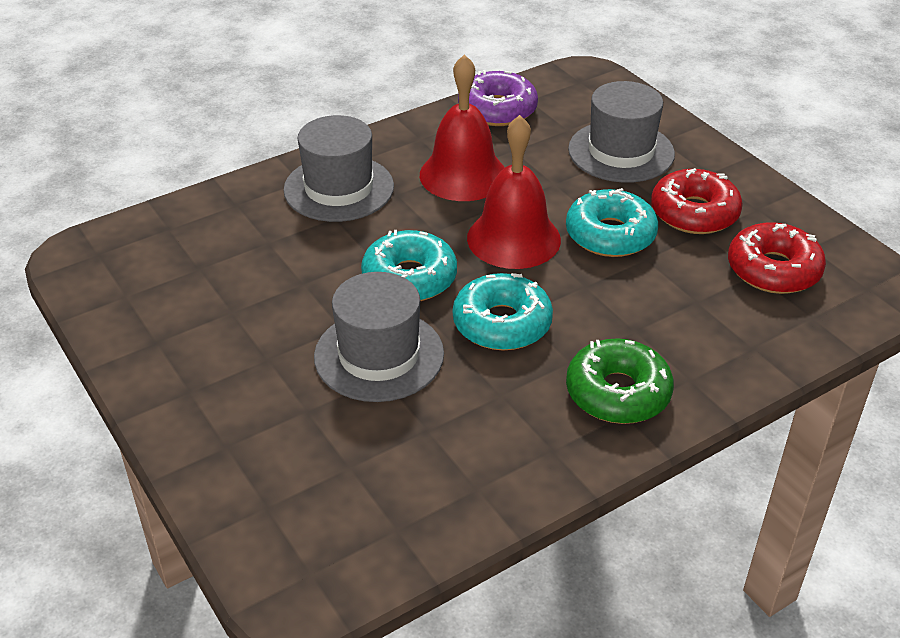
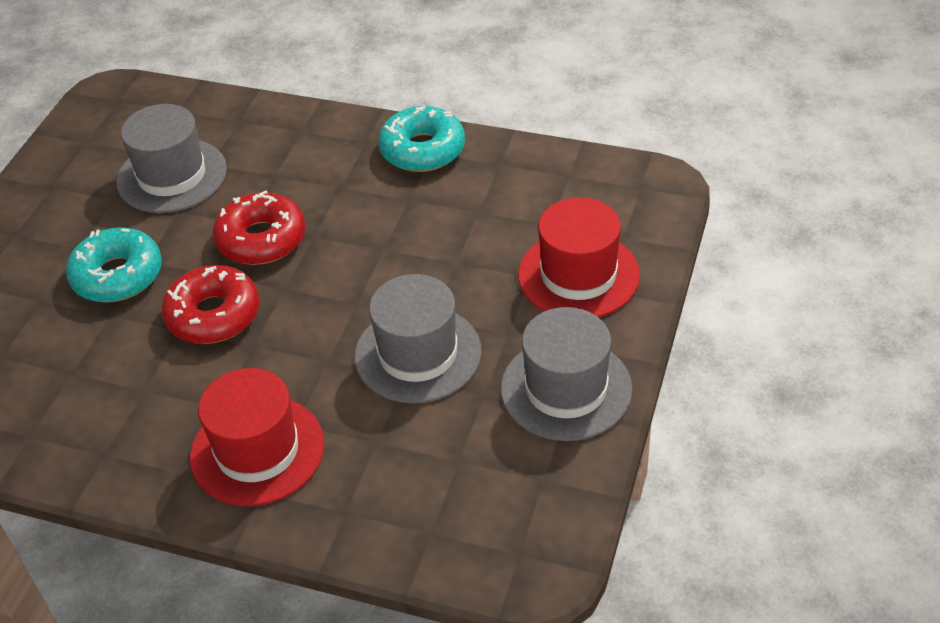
green donut: 1 -> 0
purple donut: 1 -> 0
red bell: 2 -> 0
red hat: 0 -> 2
turquoise donut: 3 -> 2

